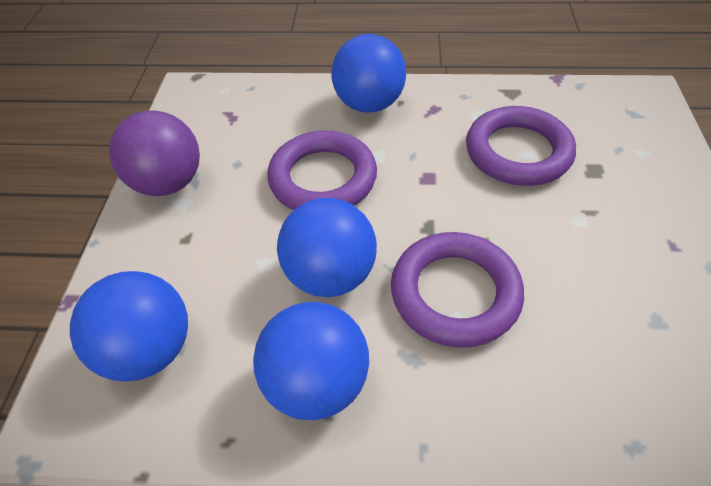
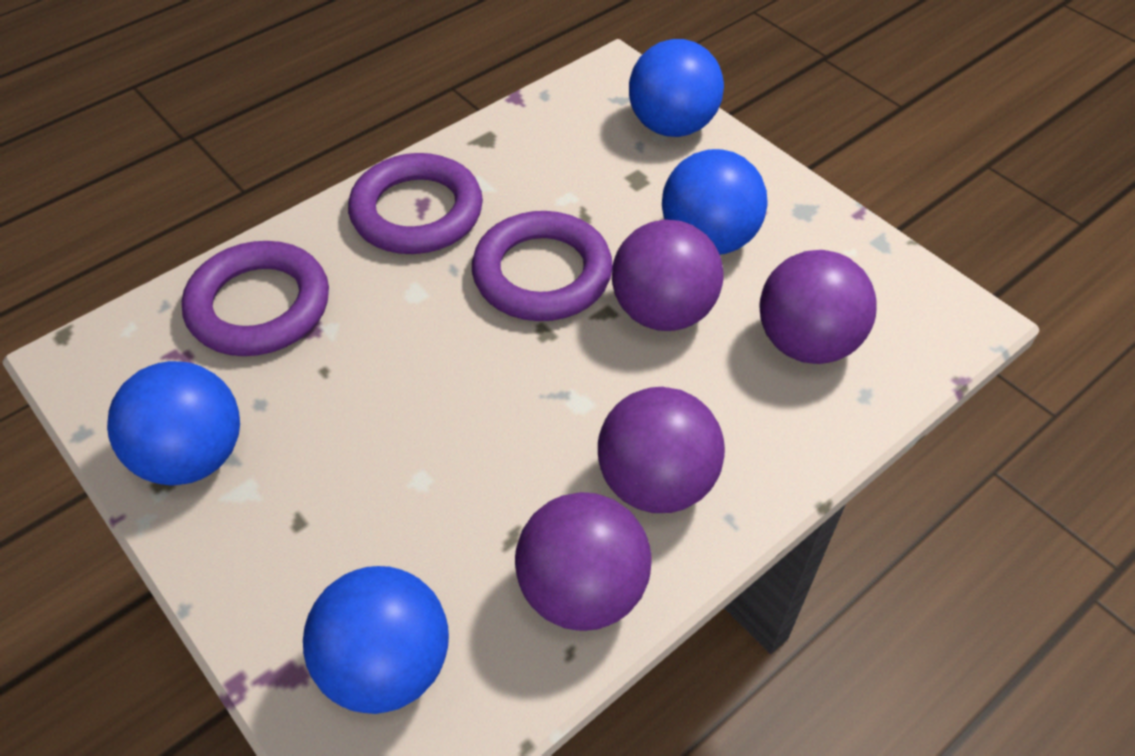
purple ball: 1 -> 4

